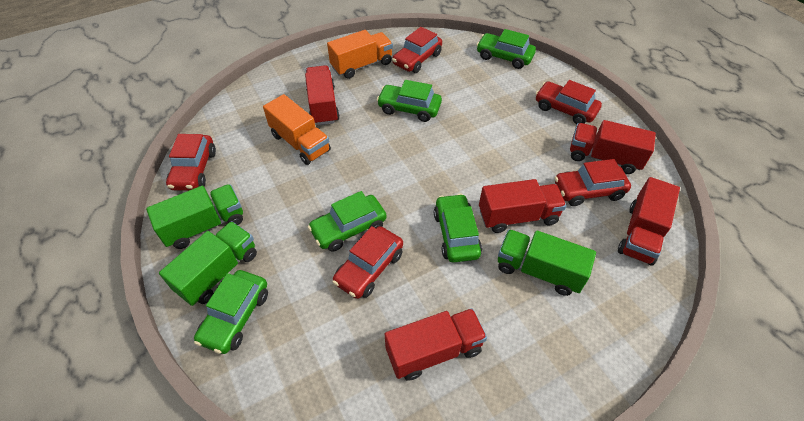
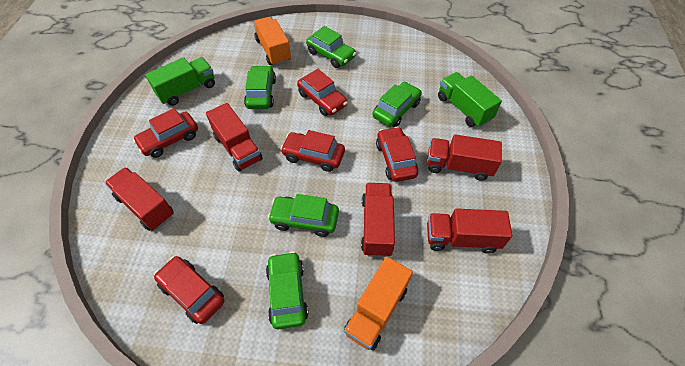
green truck: 3 -> 2

